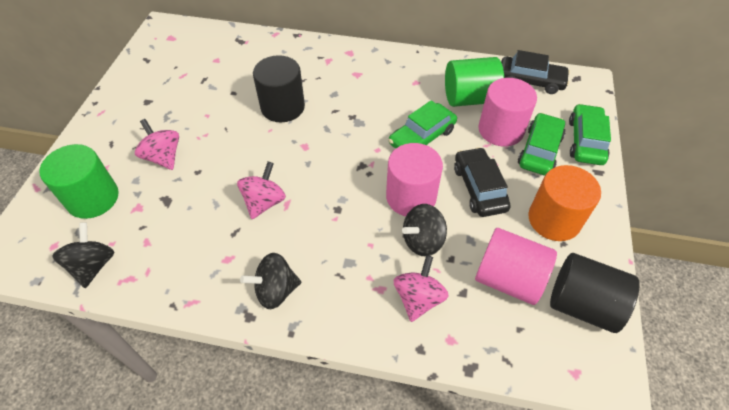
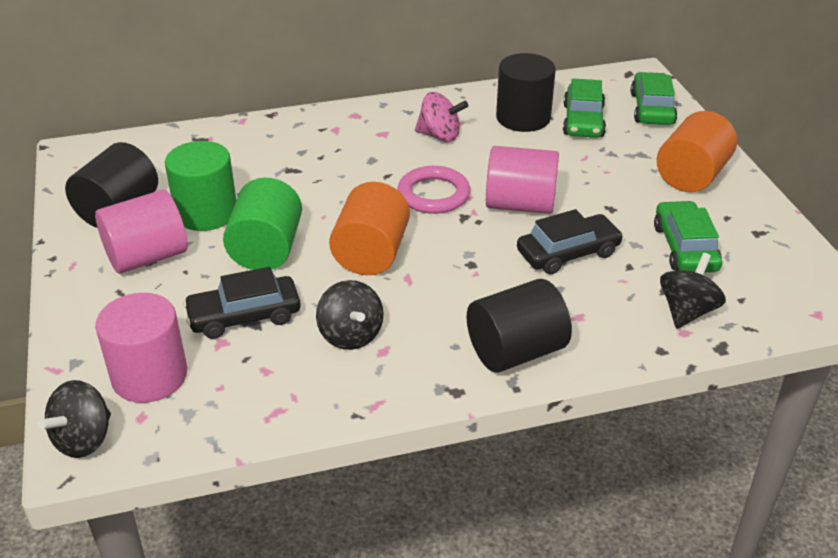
black cylinder: 2 -> 3
orange cylinder: 1 -> 2
pink ring: 0 -> 1
pink spinning top: 3 -> 1

